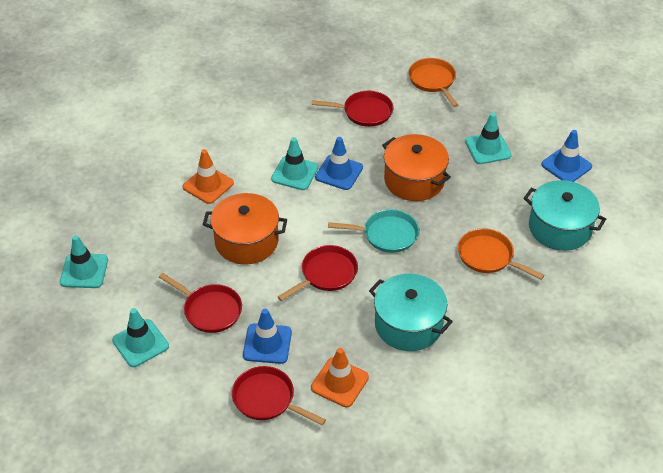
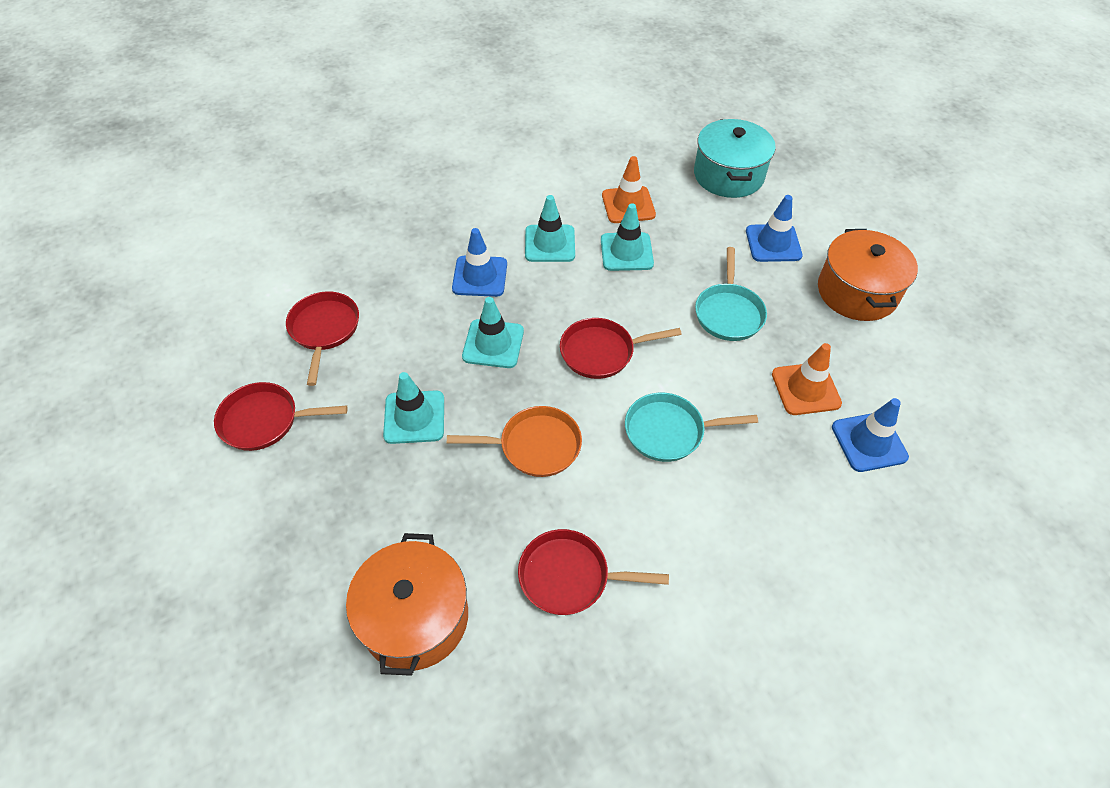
orange pan: 2 -> 1
turquoise pan: 1 -> 2
turquoise pot: 2 -> 1

